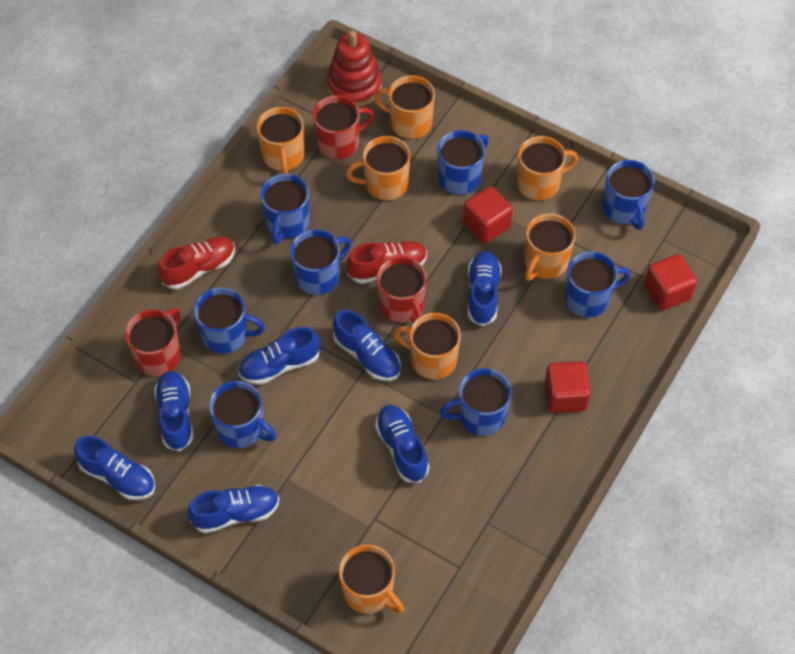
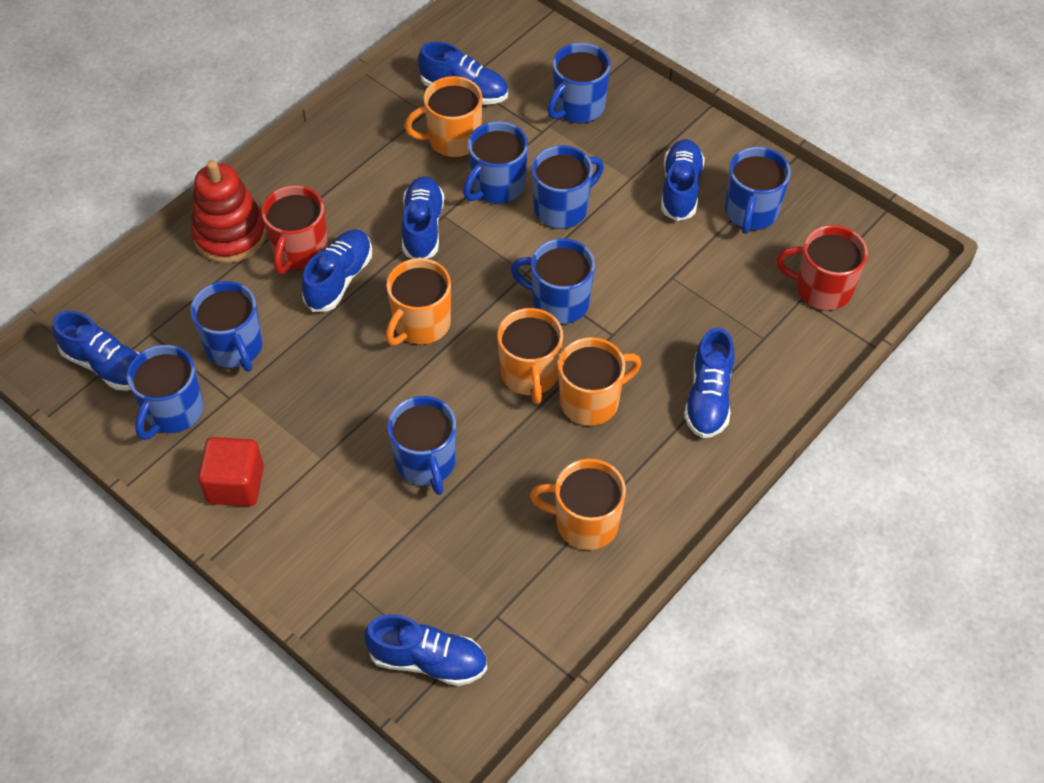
orange mug: 7 -> 5
red cube: 3 -> 1
red mug: 3 -> 2
red shoe: 2 -> 0

